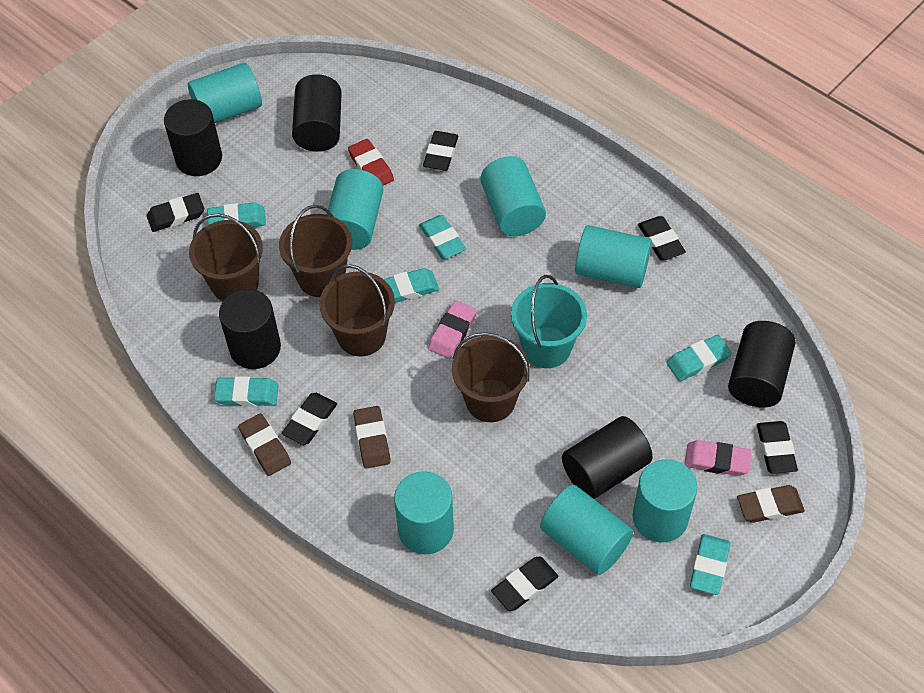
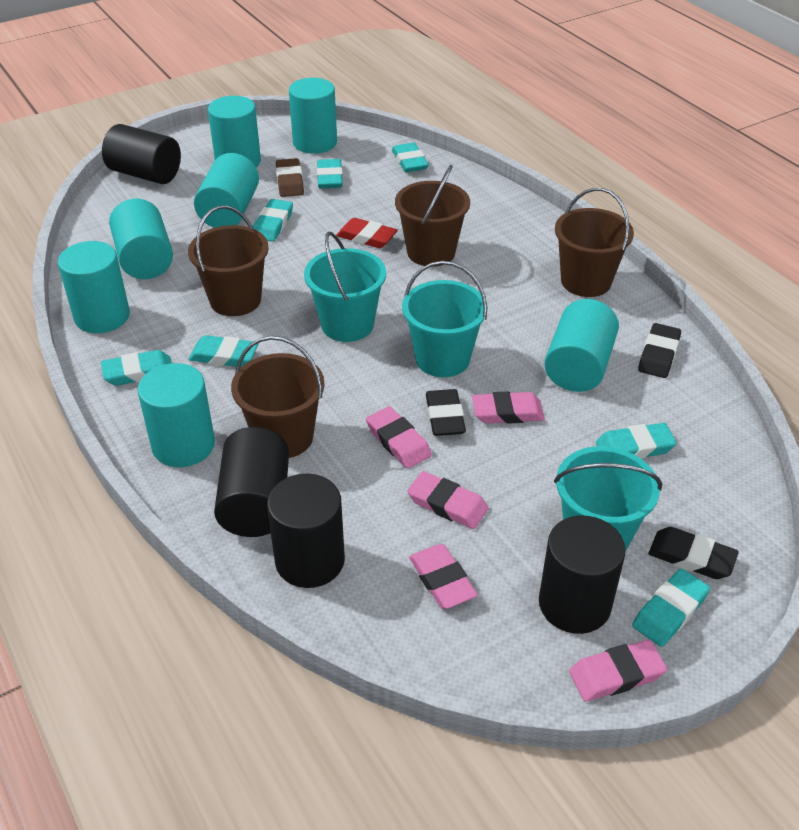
black cylinder: 5 -> 4
black eraser: 6 -> 3
brown eraser: 3 -> 1
pink eraser: 2 -> 5
turquoise bucket: 1 -> 3
turquoise eraser: 6 -> 7

